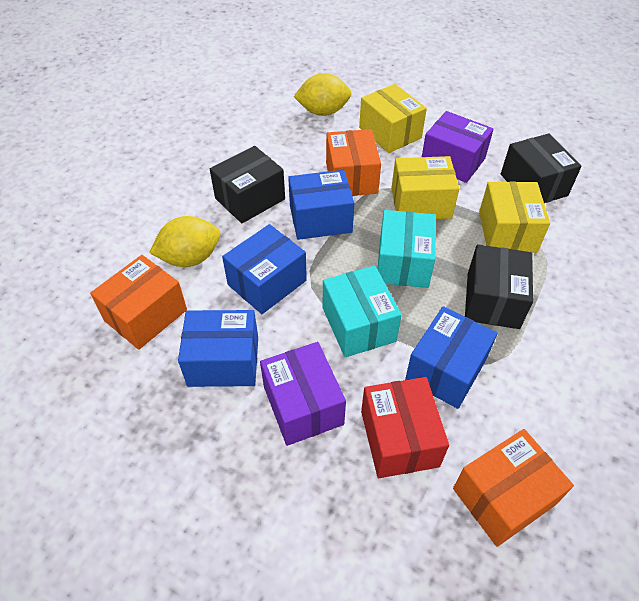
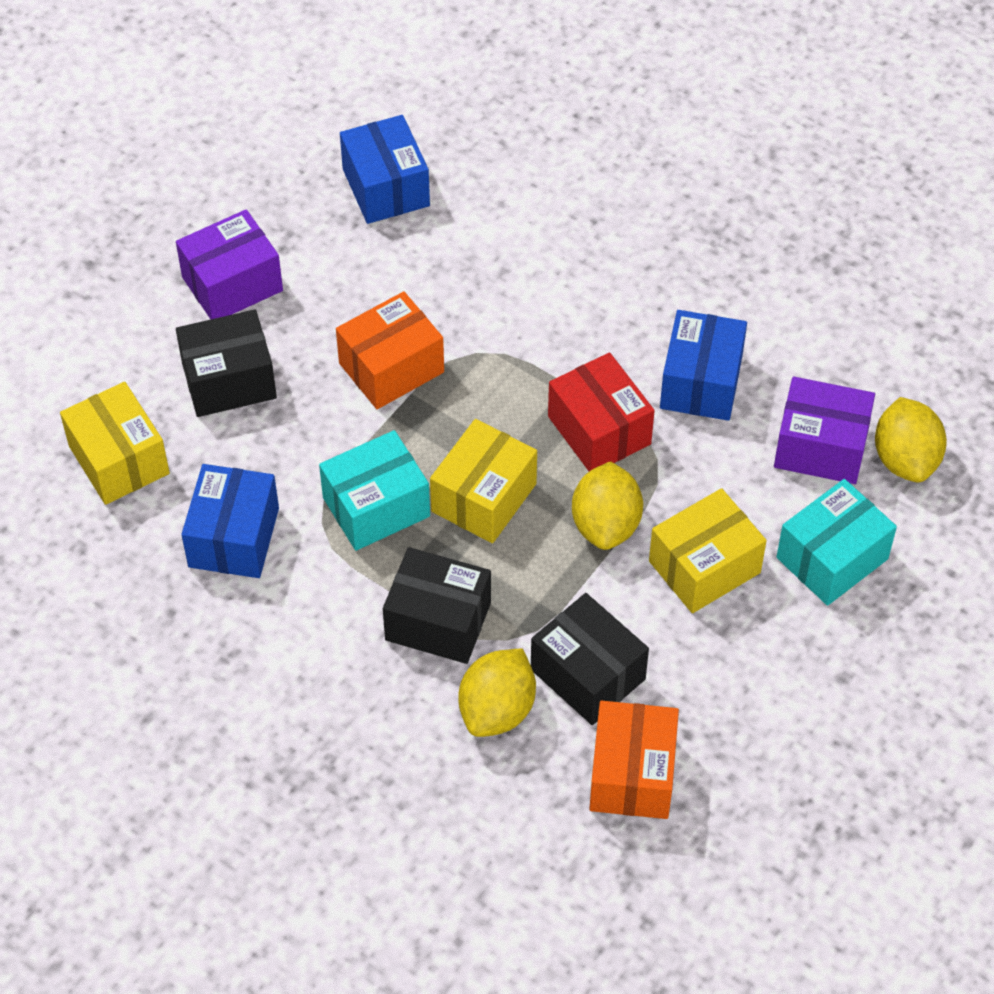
blue box: 4 -> 3
orange box: 3 -> 2
yellow lemon: 2 -> 3

